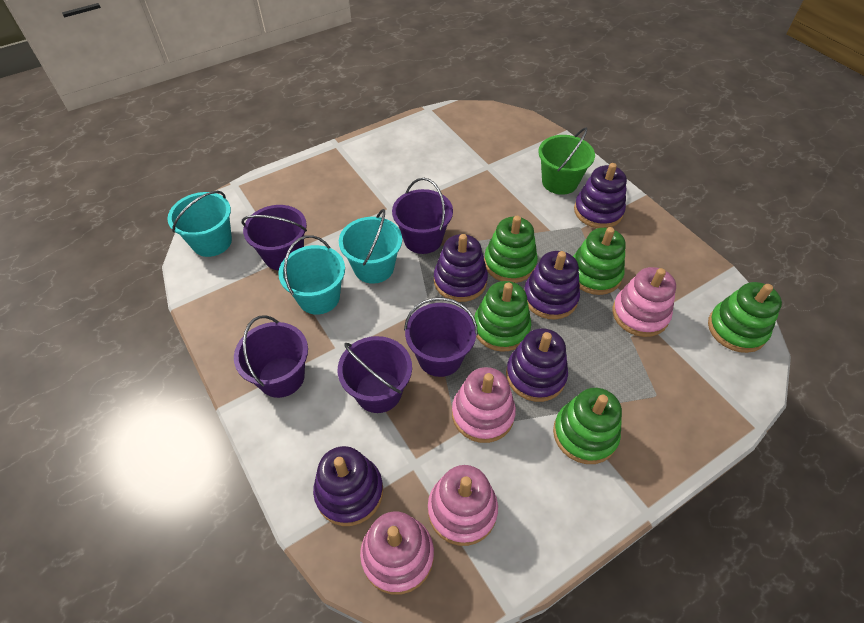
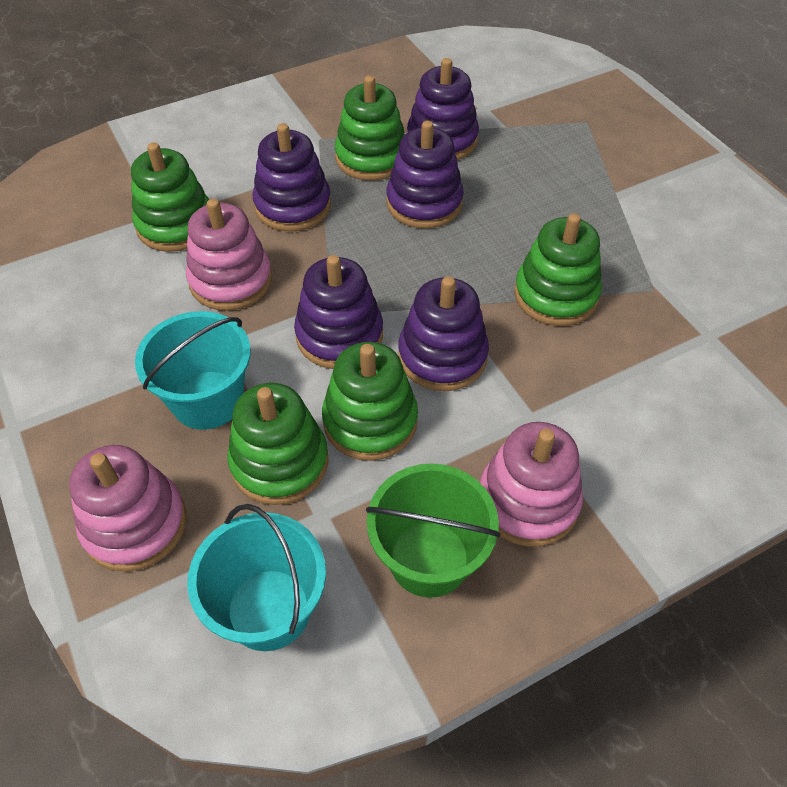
pink stacking toy: 4 -> 3
purple bucket: 5 -> 0
turquoise bucket: 3 -> 2

